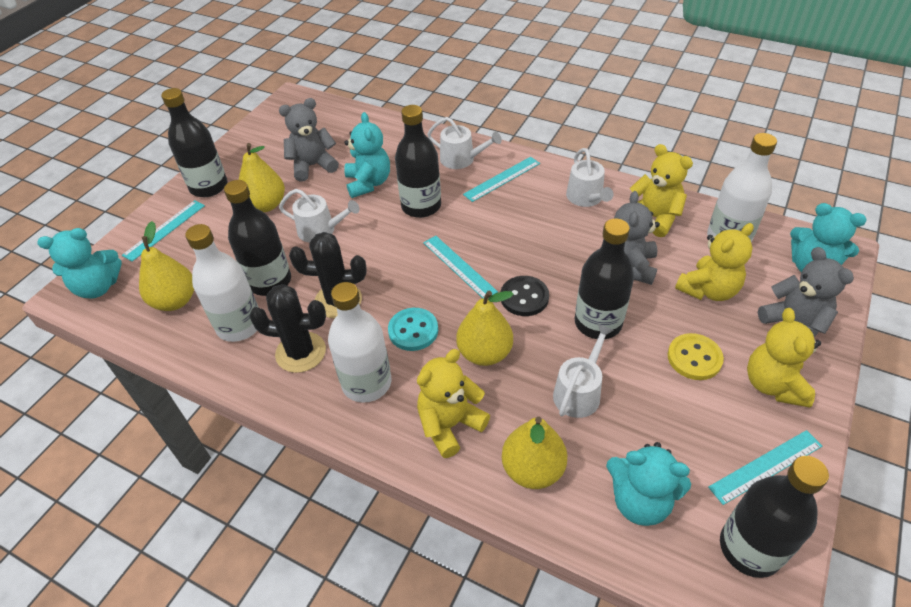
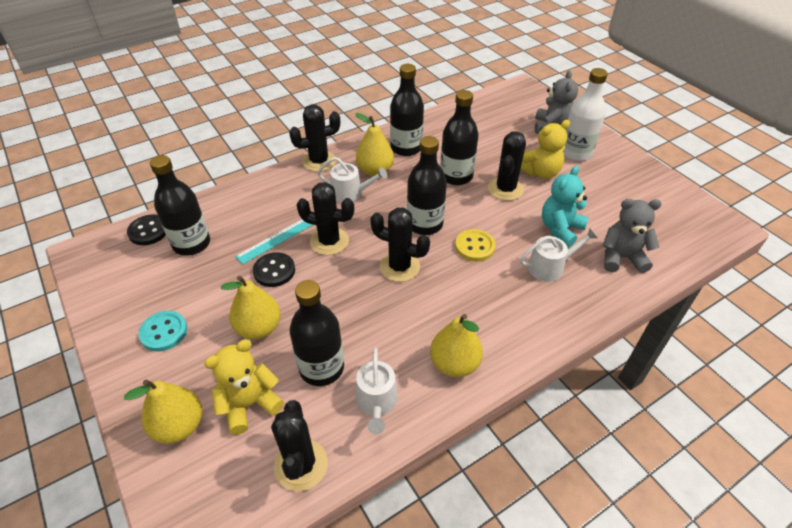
black button: 1 -> 2
black cactus: 2 -> 5
grey teddy bear: 3 -> 2
turquoise ruler: 4 -> 1
turquoise teddy bear: 4 -> 1
white bottle: 3 -> 1
white watering can: 4 -> 3
yellow teddy bear: 4 -> 2

